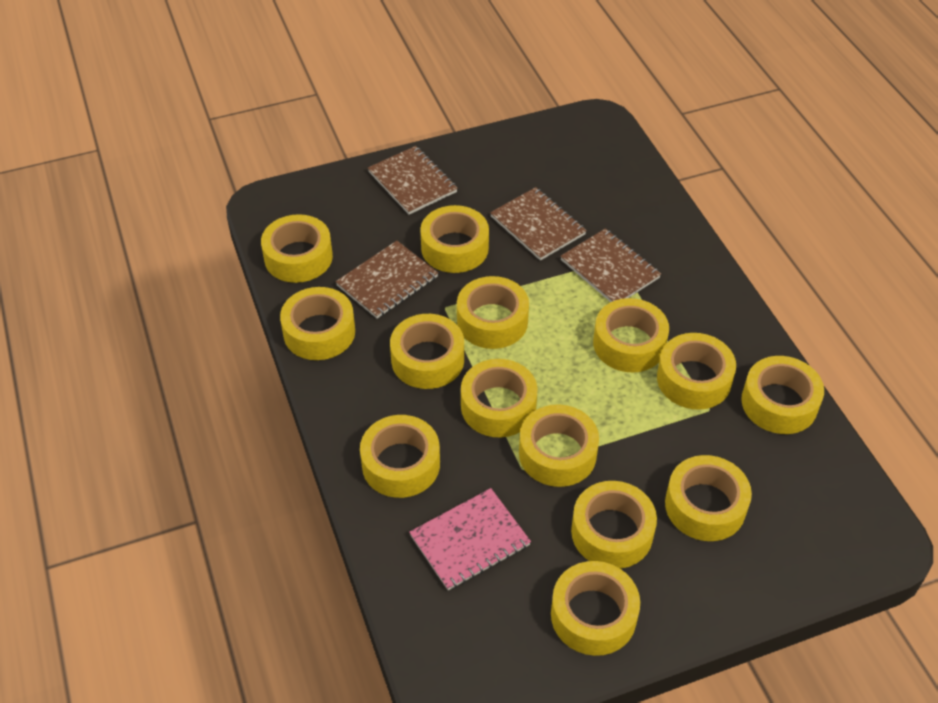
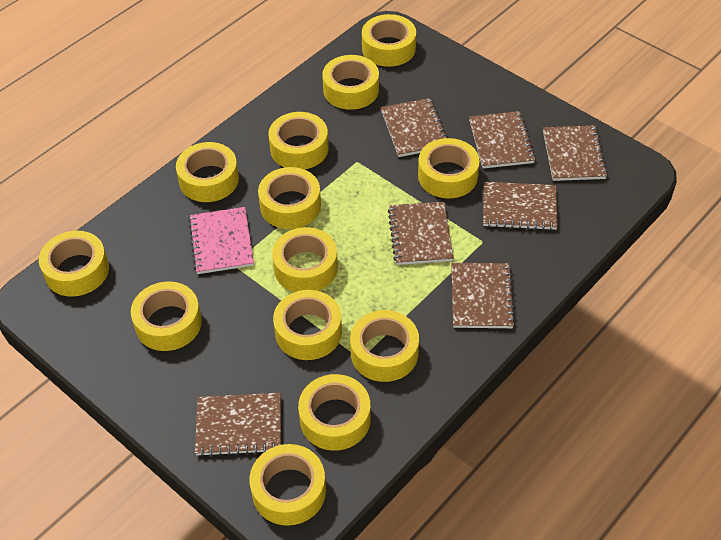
brown notebook: 4 -> 7
yellow tape: 14 -> 13

